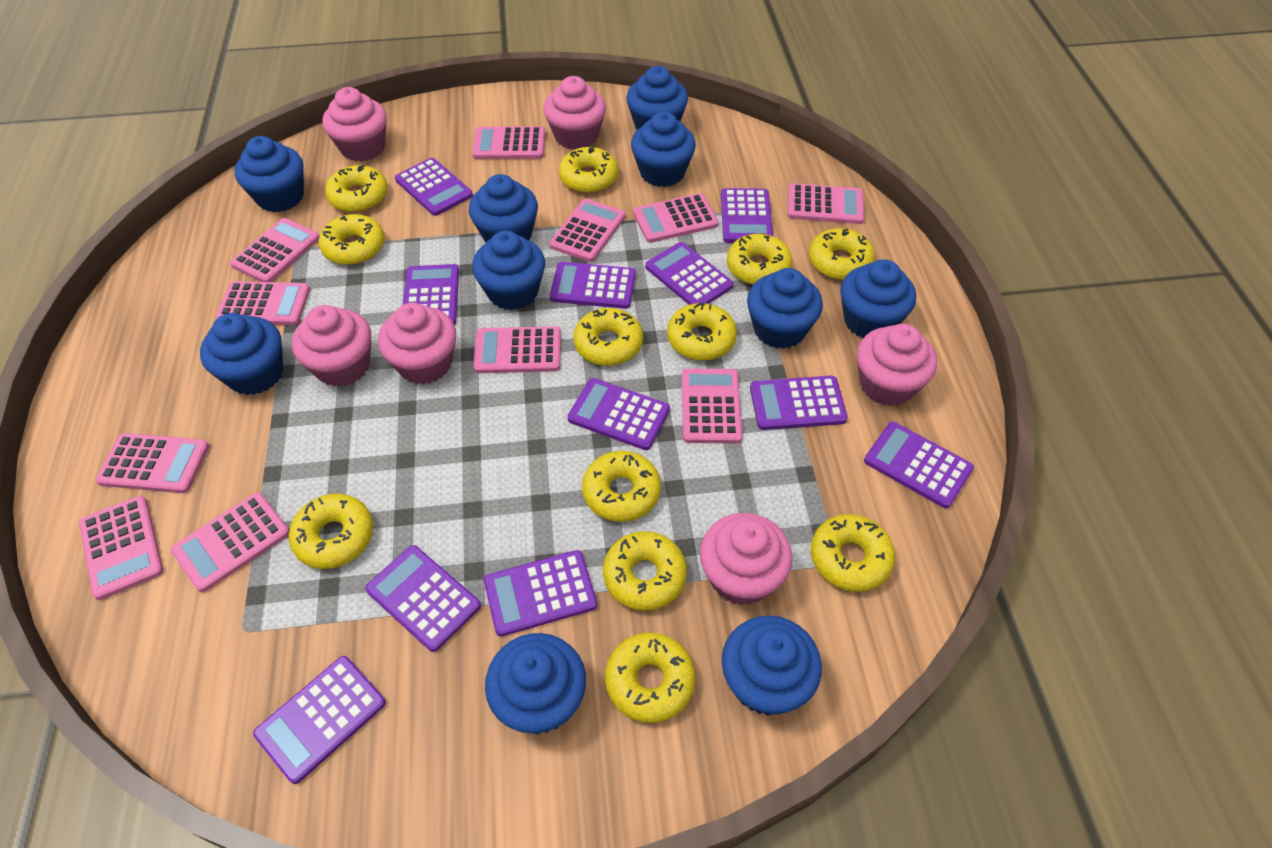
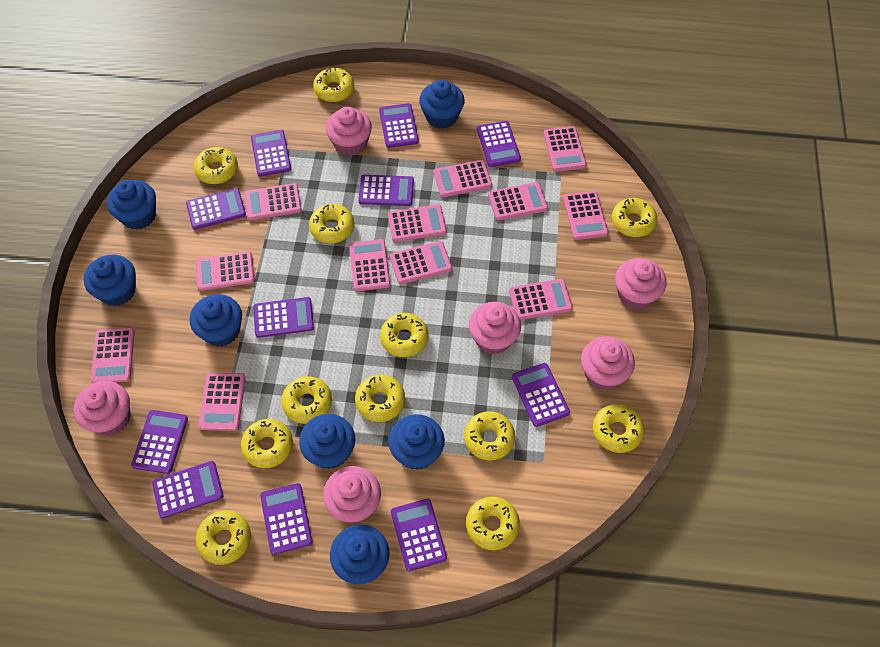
blue cupcake: 10 -> 7
pink calculator: 11 -> 12

